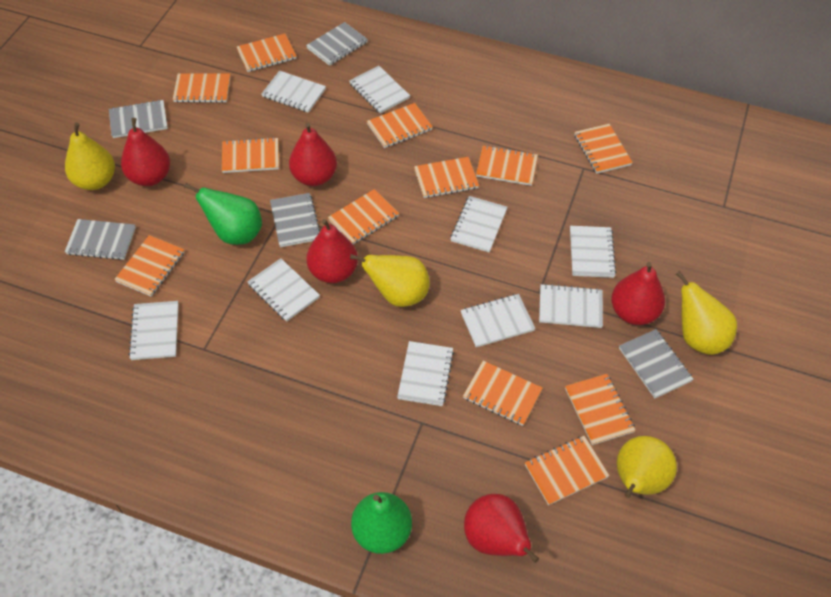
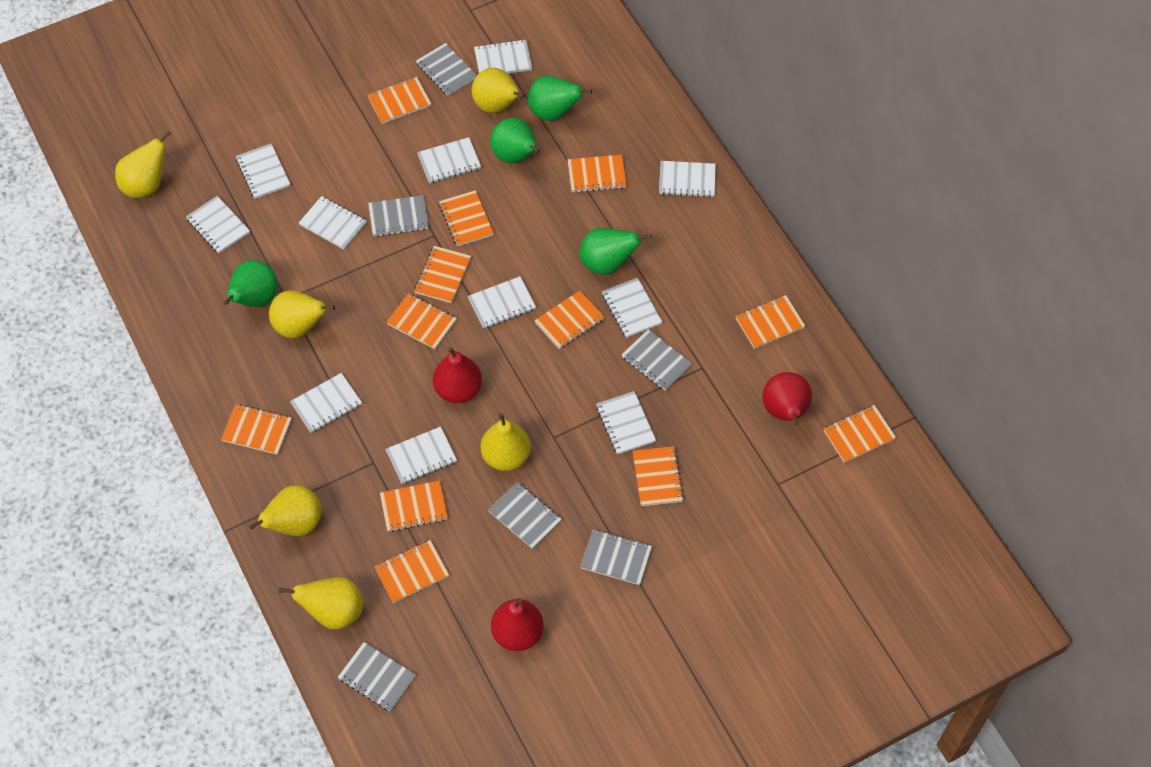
green pear: 2 -> 4
grey notebook: 5 -> 6
red pear: 5 -> 3
white notebook: 9 -> 11
yellow pear: 4 -> 6

